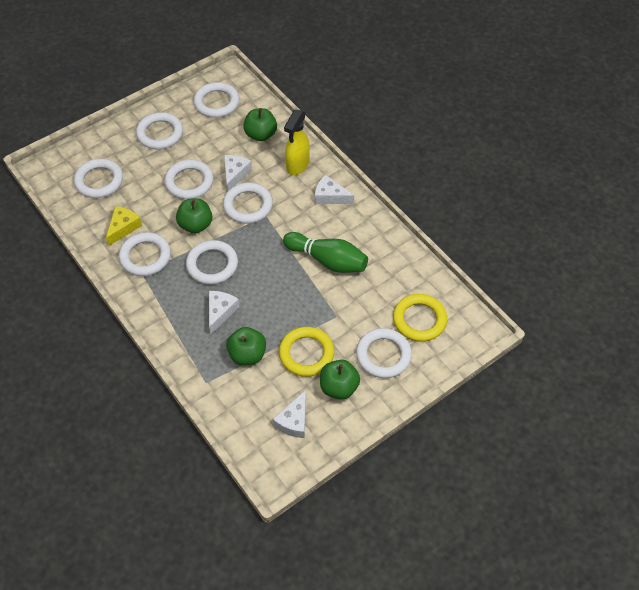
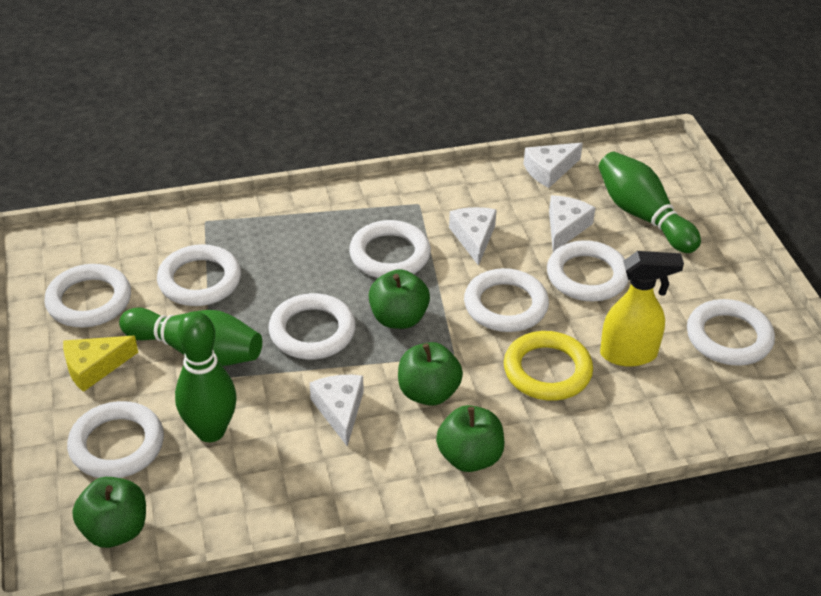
green bowling pin: 1 -> 3
yellow ring: 2 -> 1

